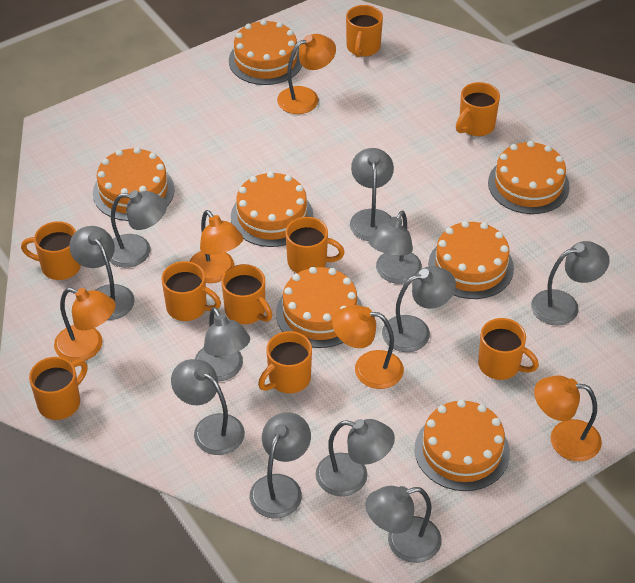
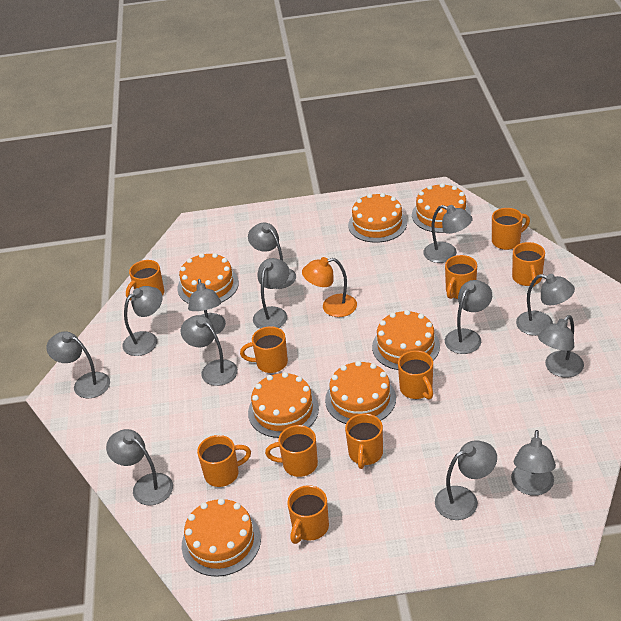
grey lamp: 11 -> 13
orange lamp: 5 -> 1
orange mug: 9 -> 10

